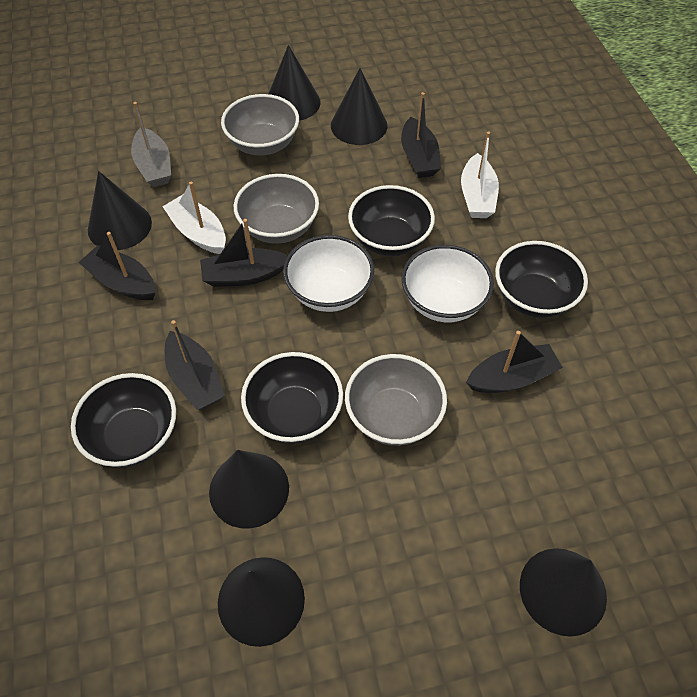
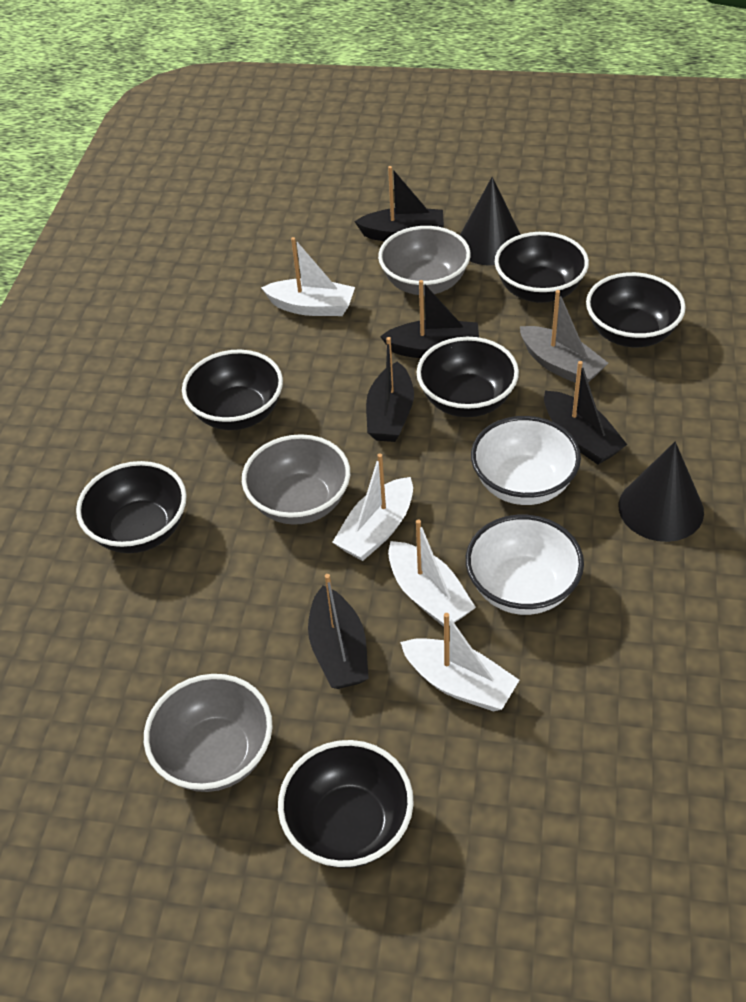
black bowl: 4 -> 6
black cone: 6 -> 2
white boat: 2 -> 4

